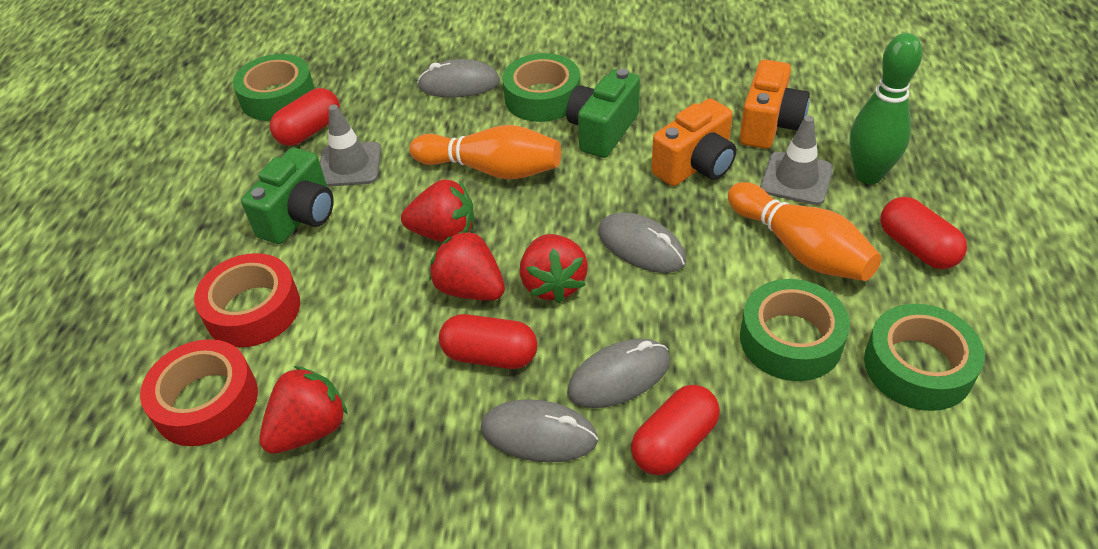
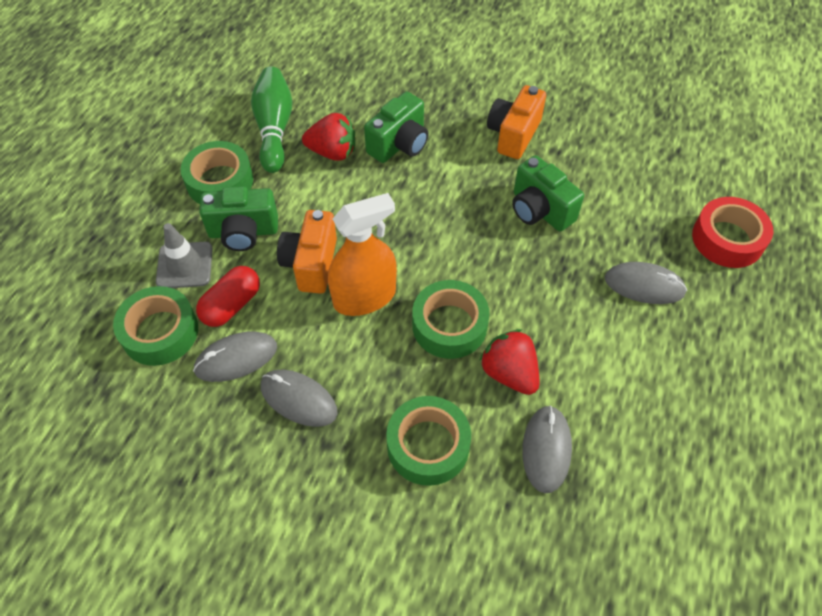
green camera: 2 -> 3
grey traffic cone: 2 -> 1
orange bowling pin: 2 -> 0
orange spray bottle: 0 -> 1
red capsule: 4 -> 1
red strawberry: 4 -> 2
red tape: 2 -> 1

